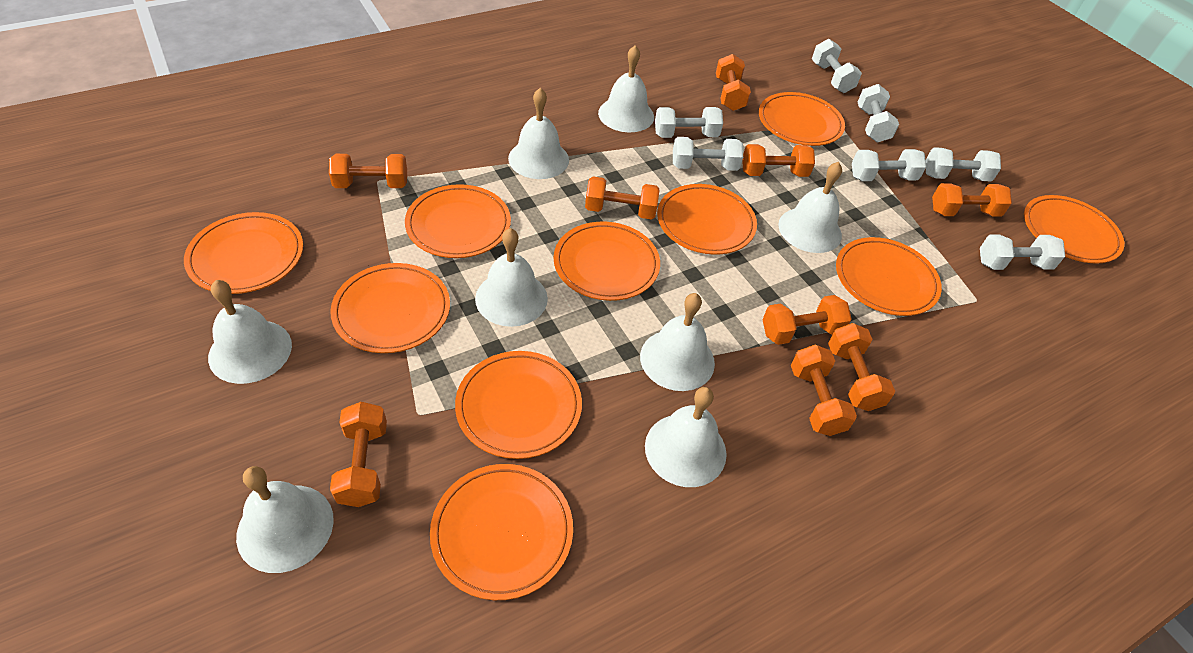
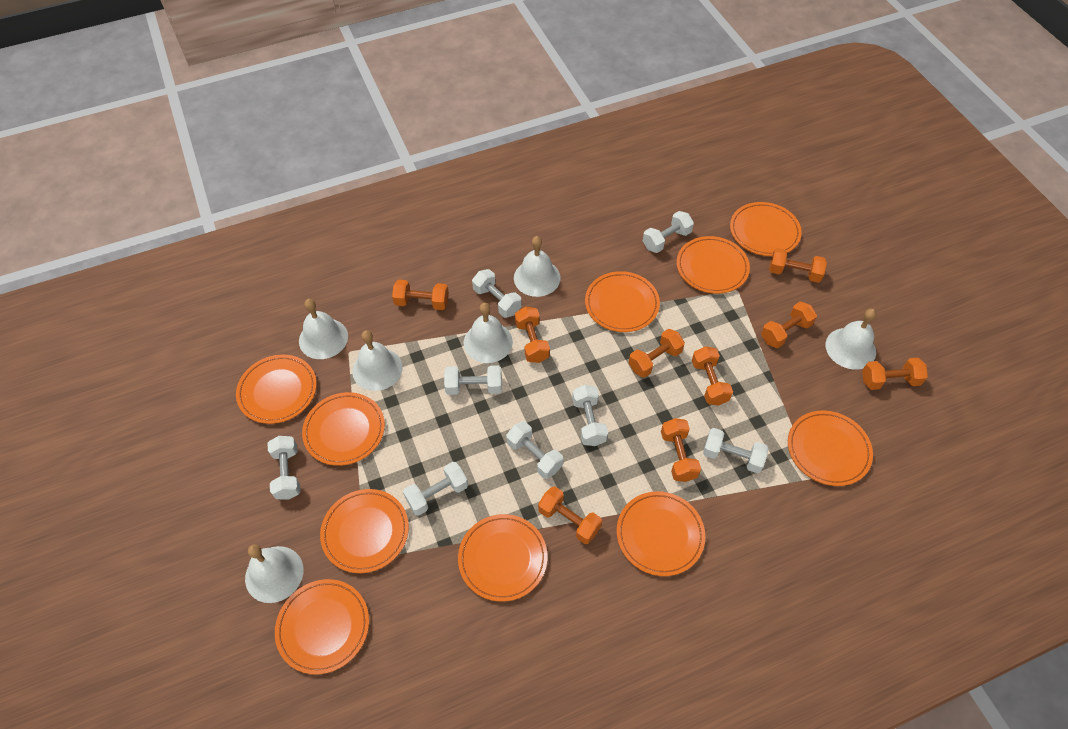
white bell: 8 -> 6
white dumbbell: 7 -> 8

